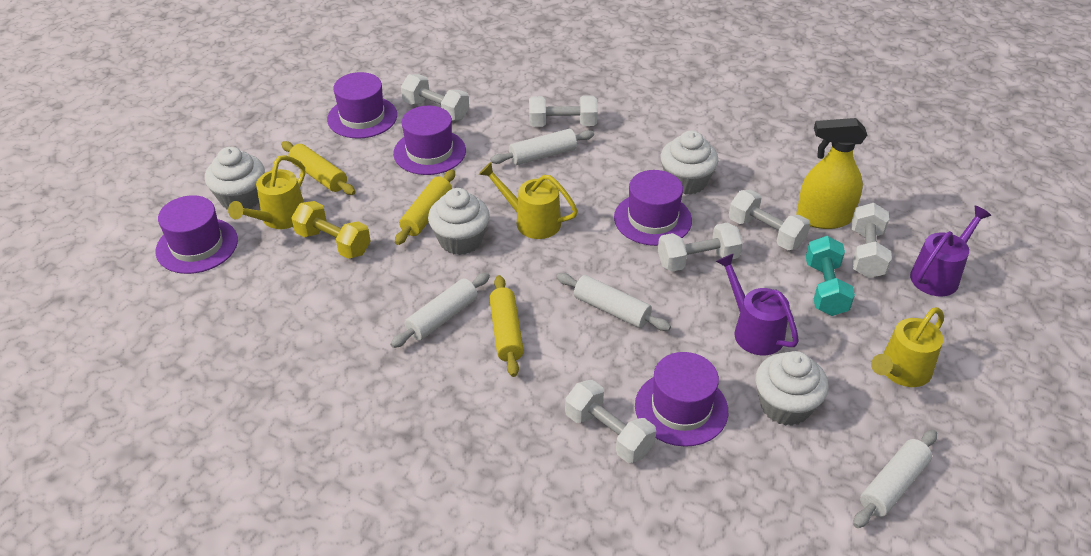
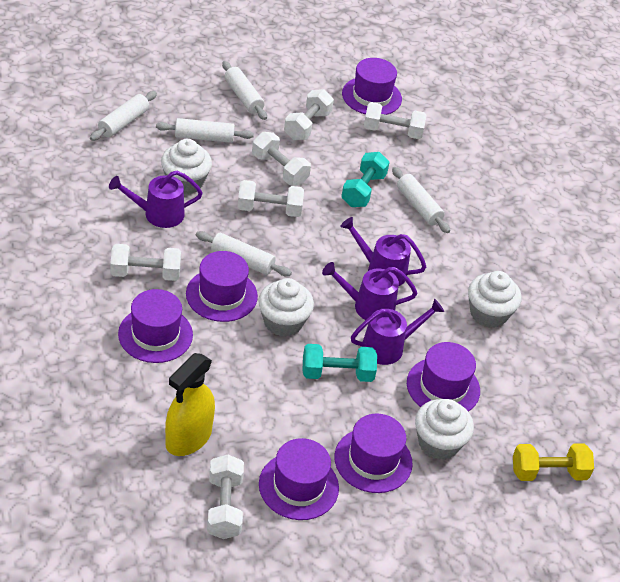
purple hat: 5 -> 6
purple watering can: 2 -> 4
turquoise dumbbell: 1 -> 2
white rolling pin: 4 -> 5
yellow rolling pin: 3 -> 0
yellow watering can: 3 -> 0

